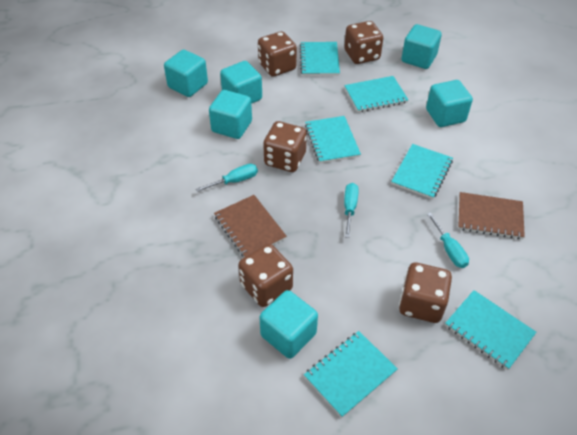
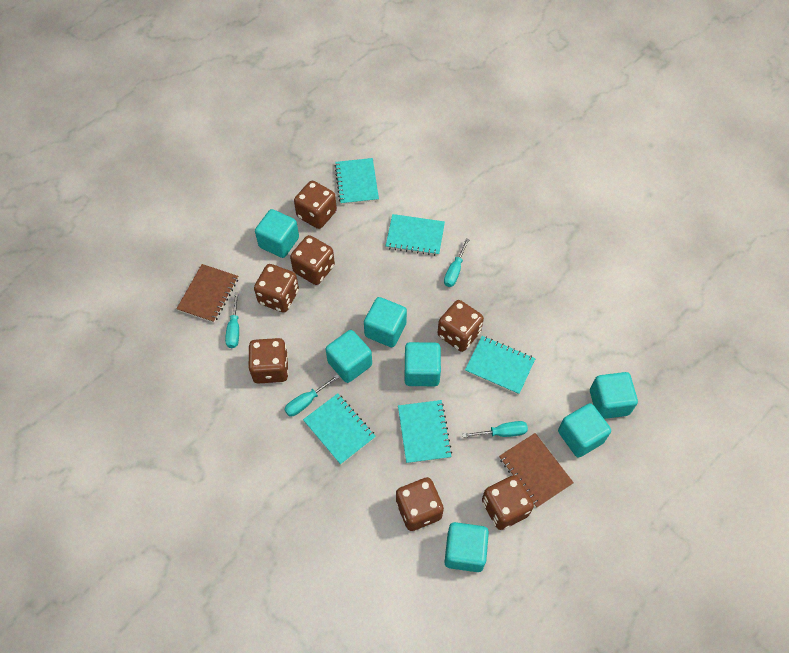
brown dice: 5 -> 7
turquoise cube: 6 -> 7
turquoise notebook: 6 -> 5
turquoise screwdriver: 3 -> 4

